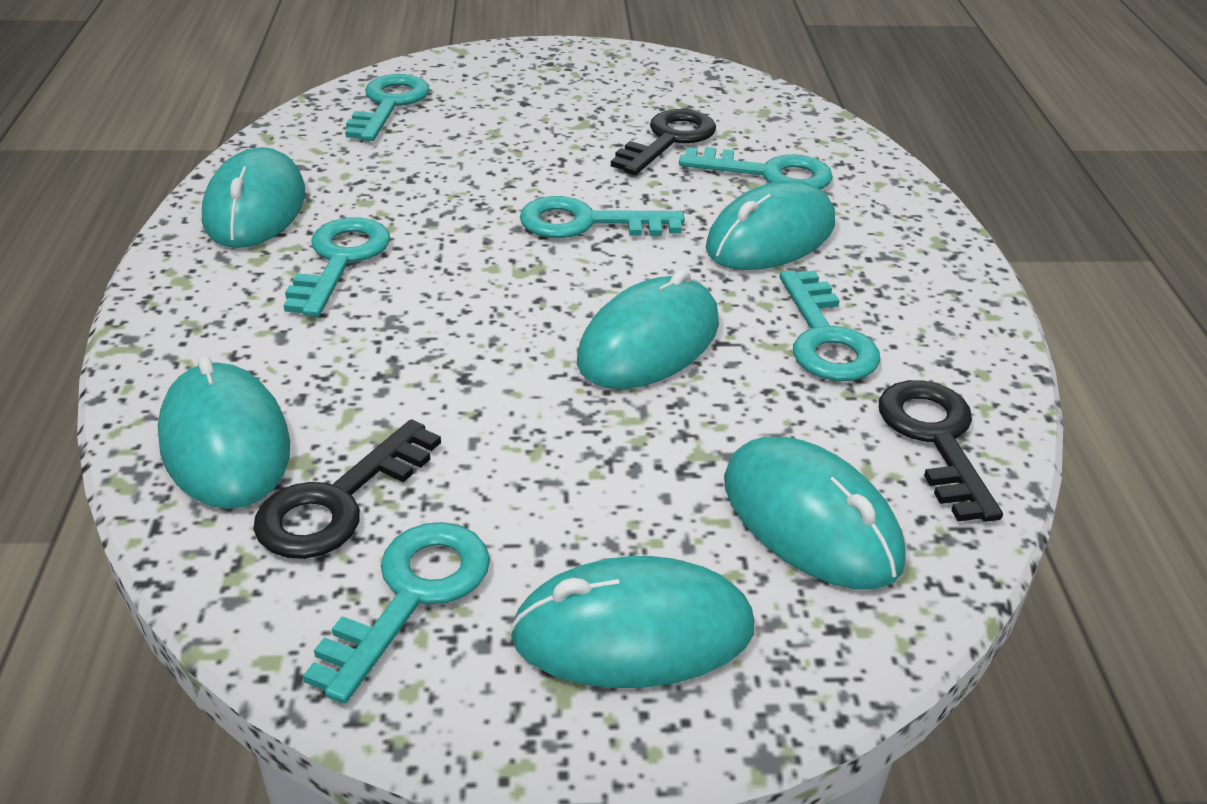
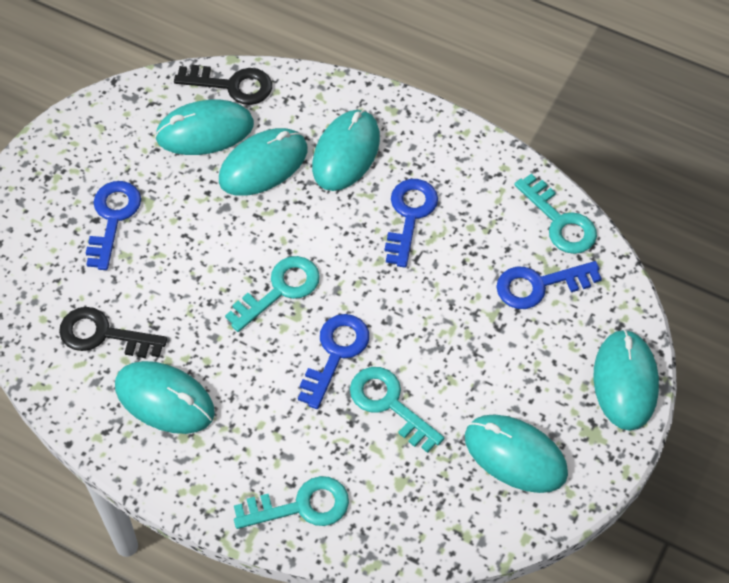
black key: 3 -> 2
blue key: 0 -> 4
turquoise key: 6 -> 4

